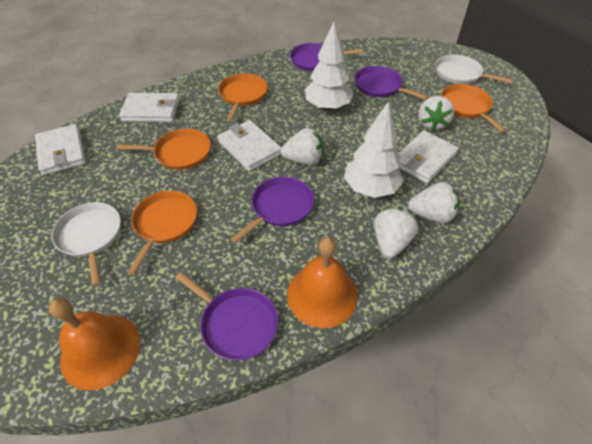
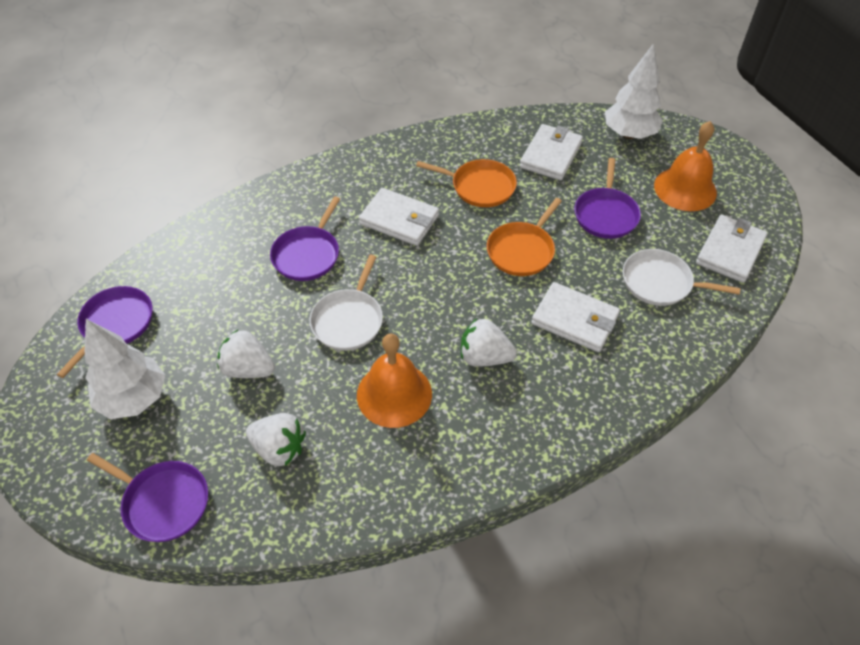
orange pan: 4 -> 2
white strawberry: 4 -> 3

